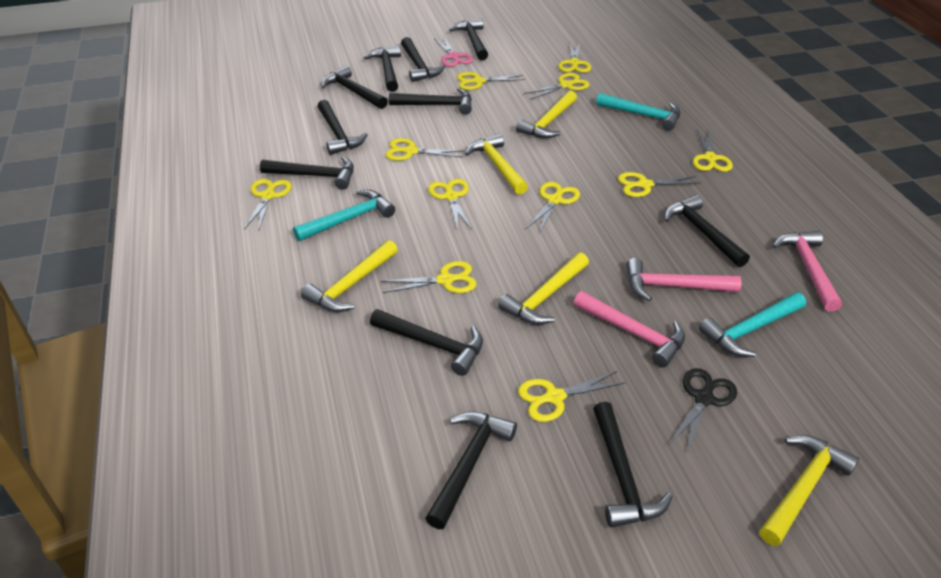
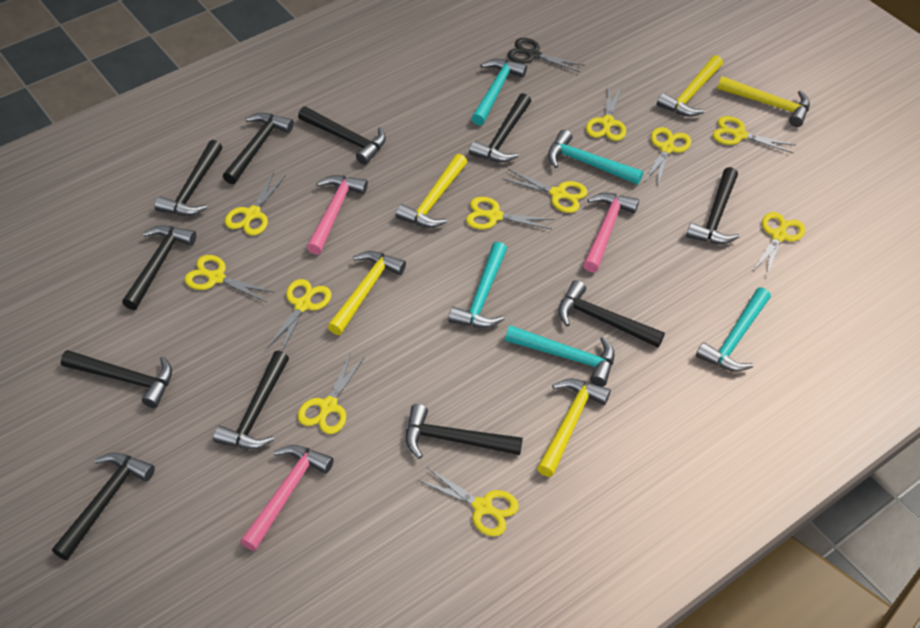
pink scissors: 1 -> 0
turquoise hammer: 3 -> 5

